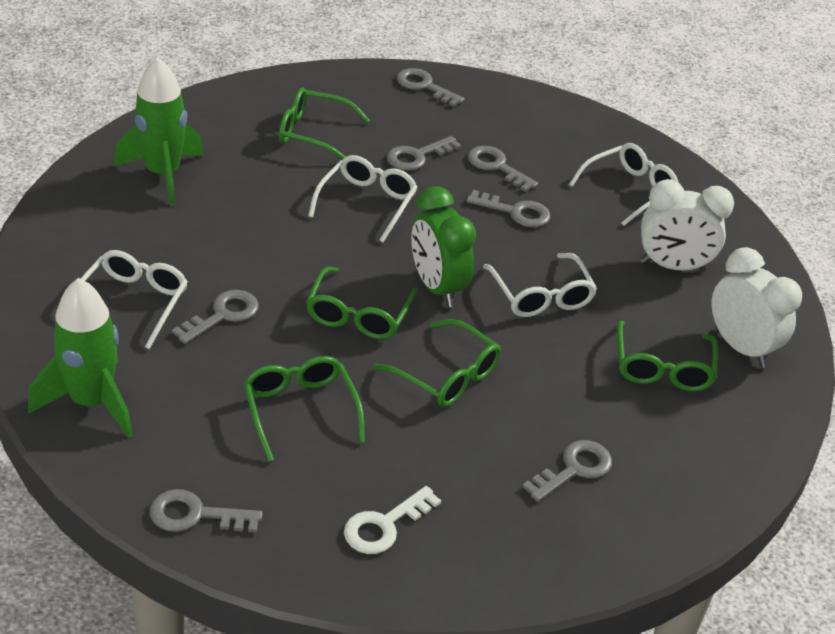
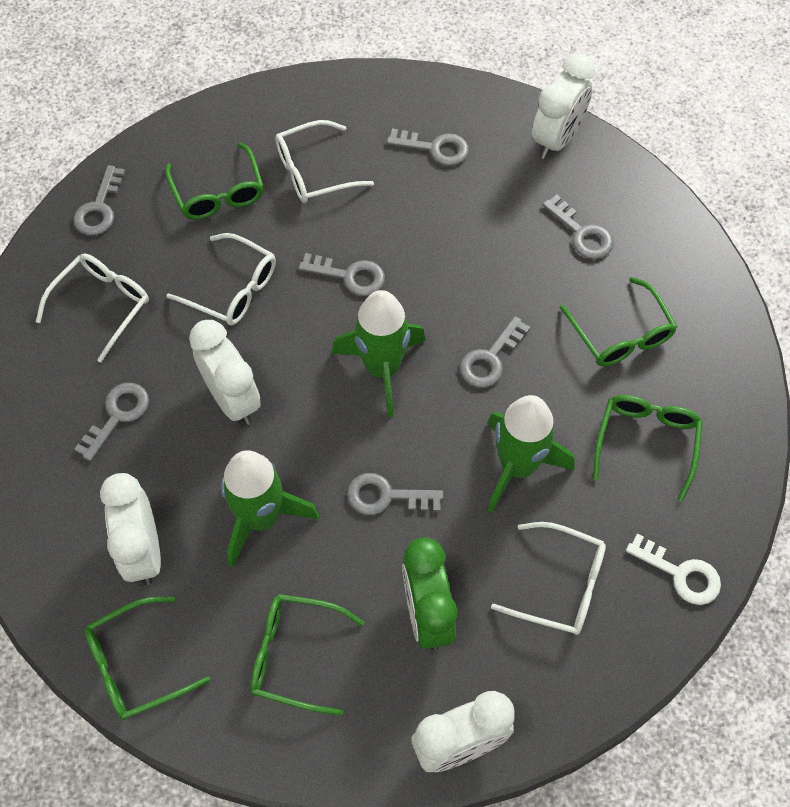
green rocket: 2 -> 3
white clock: 2 -> 4

